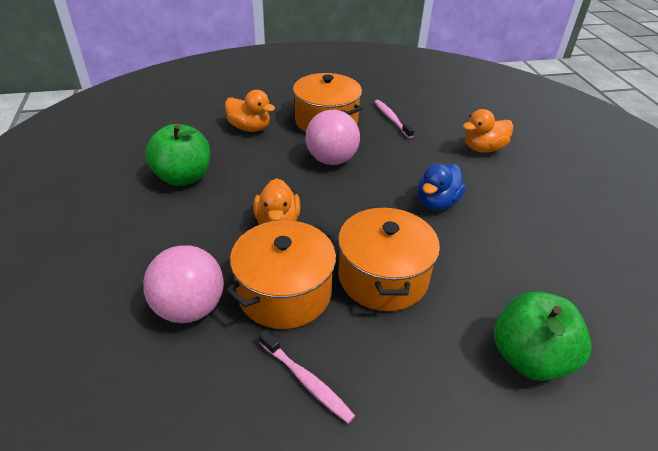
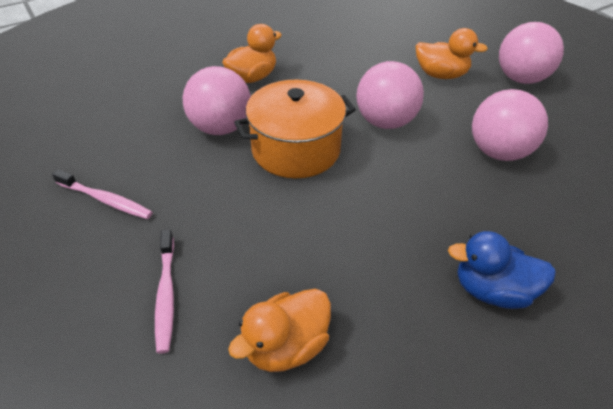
green apple: 2 -> 0
orange pot: 3 -> 1
pink ball: 2 -> 4

